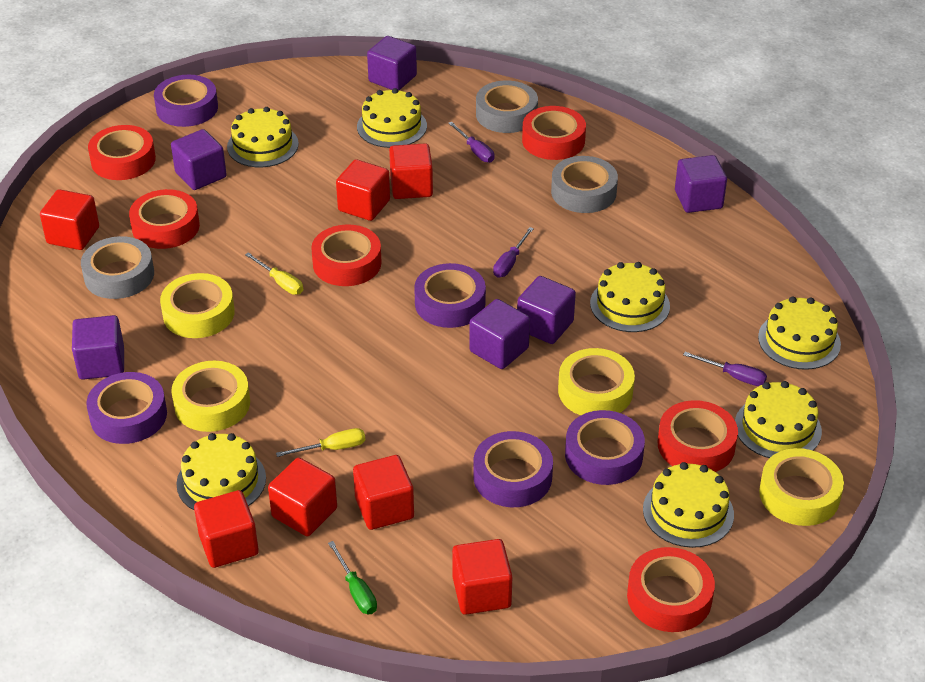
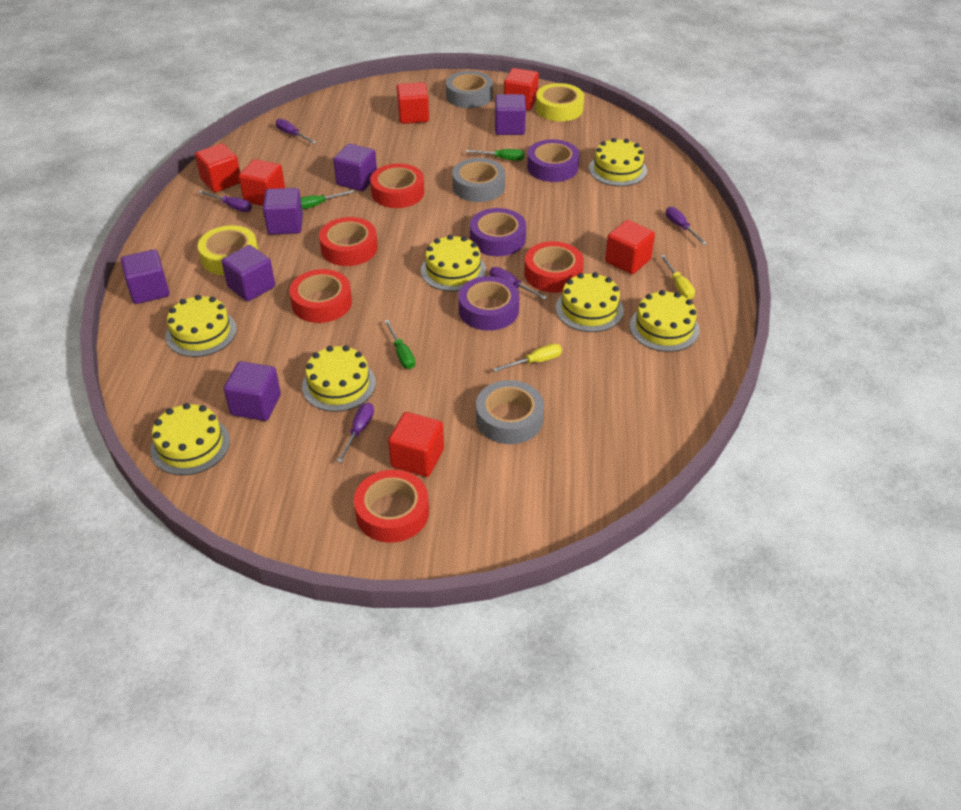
green screwdriver: 1 -> 3
purple screwdriver: 3 -> 5
purple tape: 5 -> 3
red cube: 7 -> 6
red tape: 6 -> 5
yellow tape: 4 -> 2

